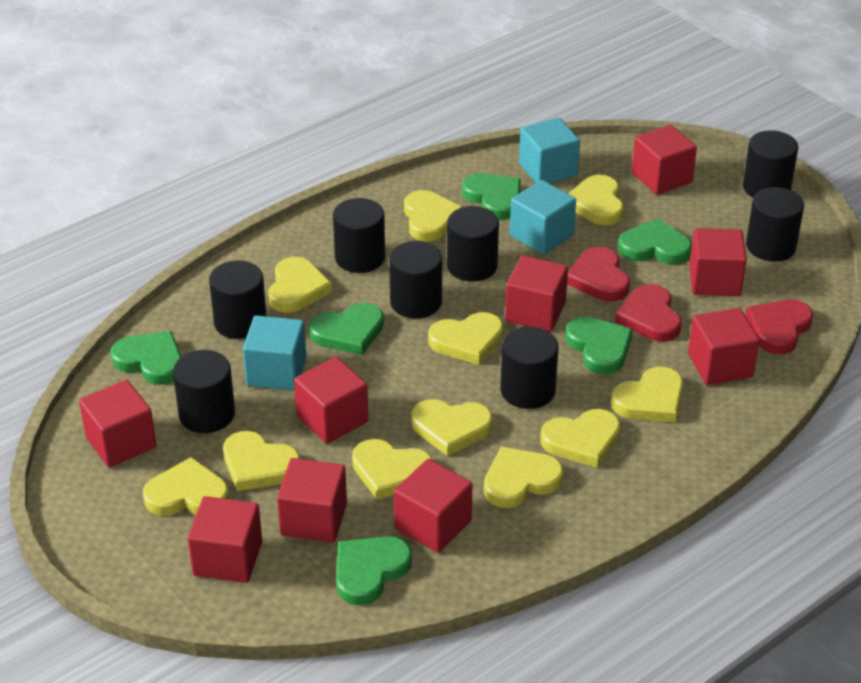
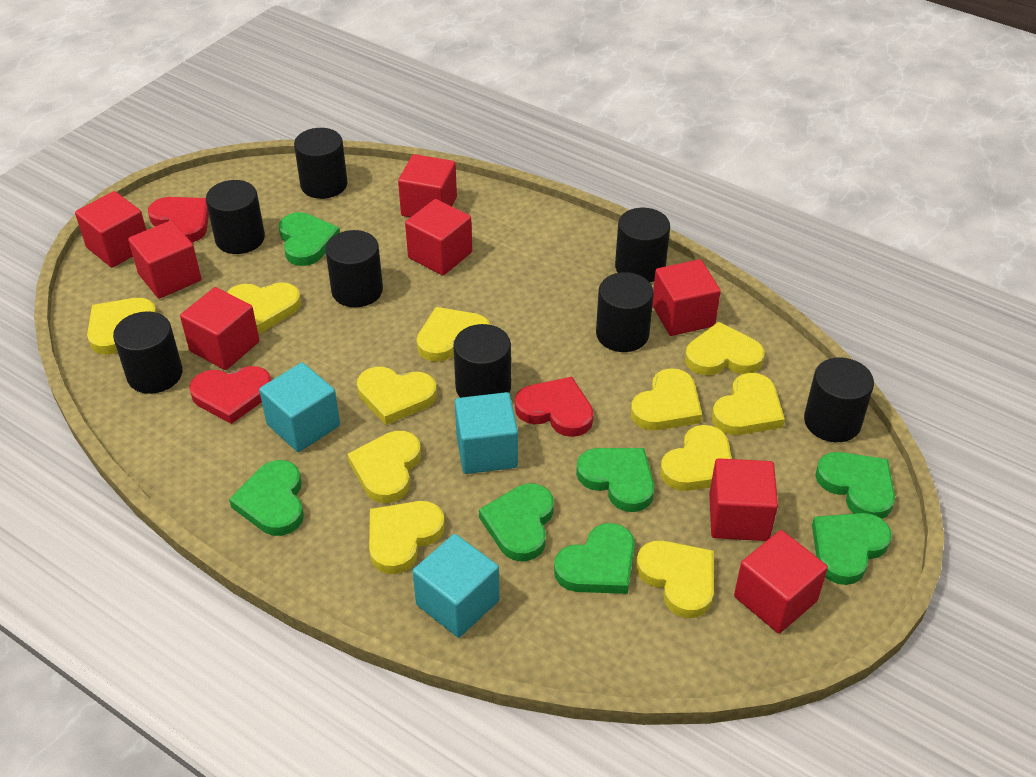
green heart: 6 -> 7
red cube: 9 -> 8

